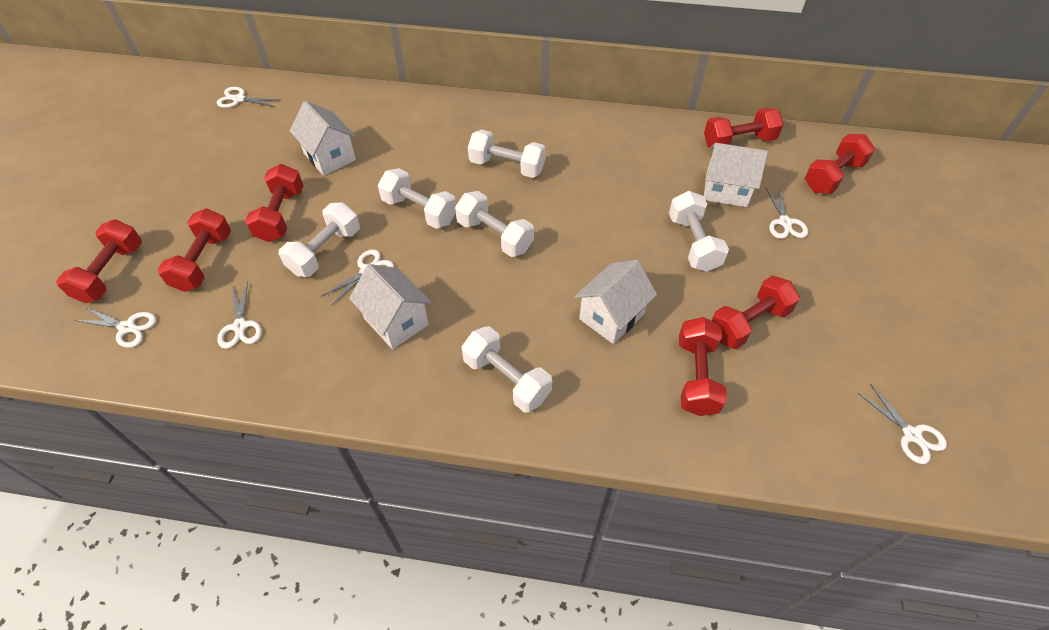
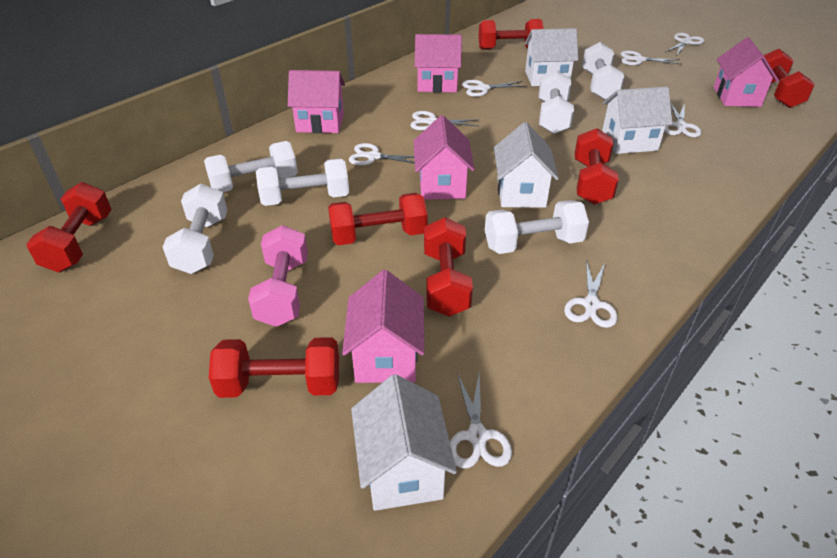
pink dumbbell: 0 -> 1
pink house: 0 -> 5
white scissors: 6 -> 8

